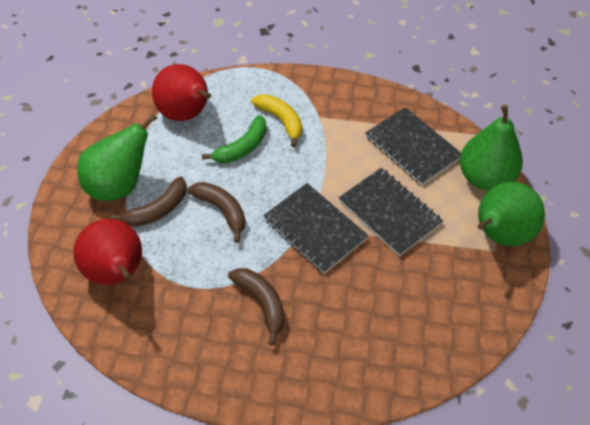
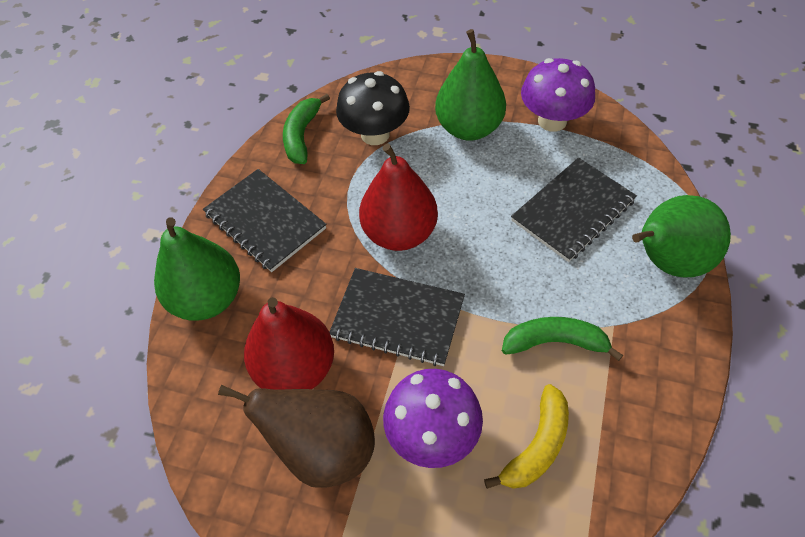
black mushroom: 0 -> 1
brown banana: 3 -> 0
brown pear: 0 -> 1
green banana: 1 -> 2
purple mushroom: 0 -> 2

